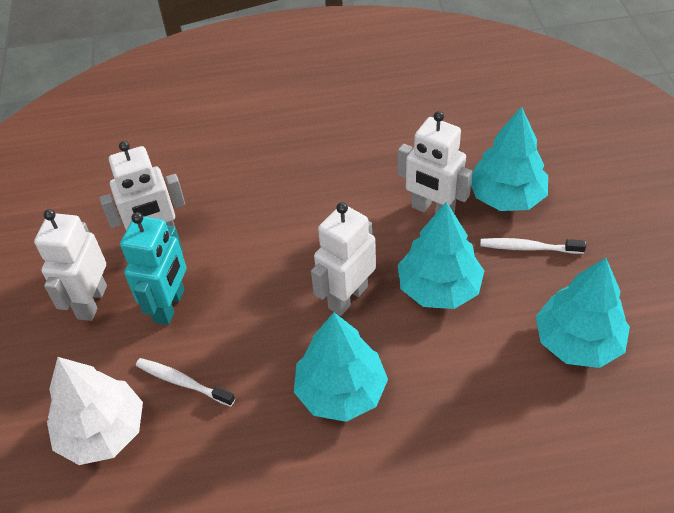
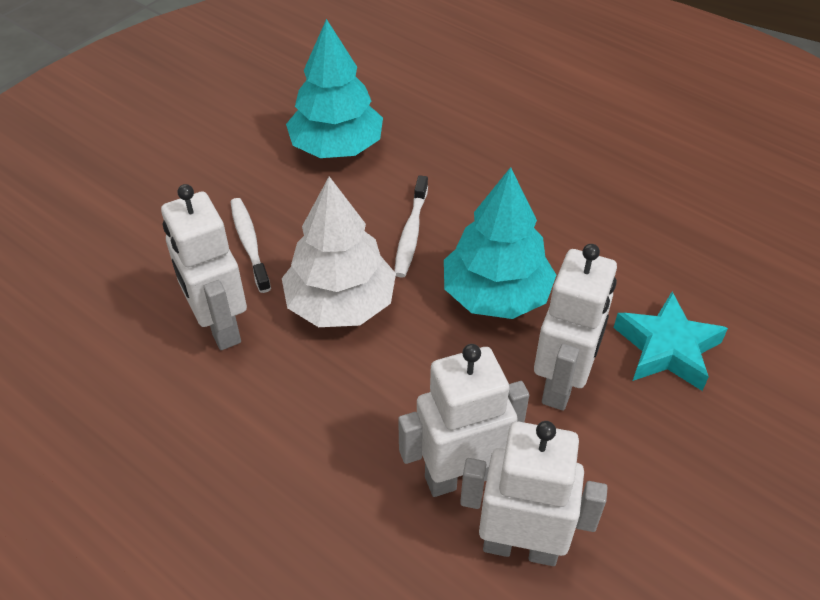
turquoise robot: 1 -> 0
turquoise star: 0 -> 1
turquoise tree: 4 -> 2

